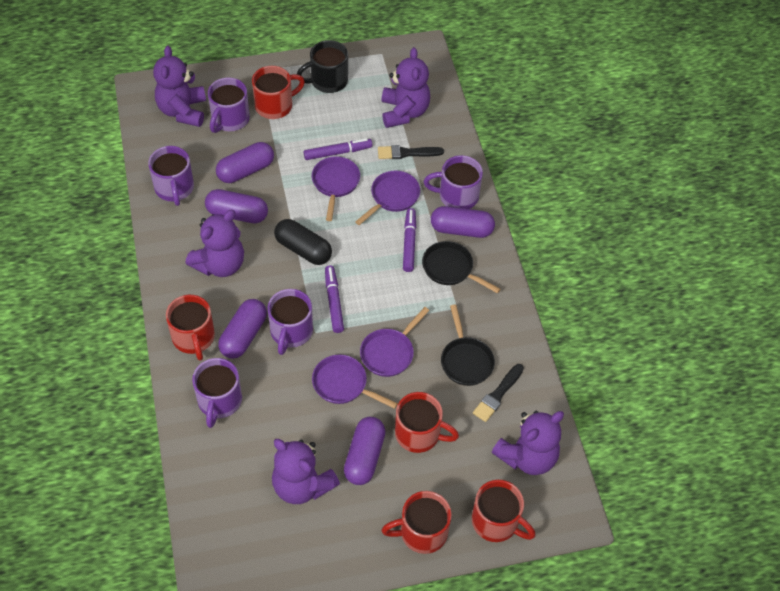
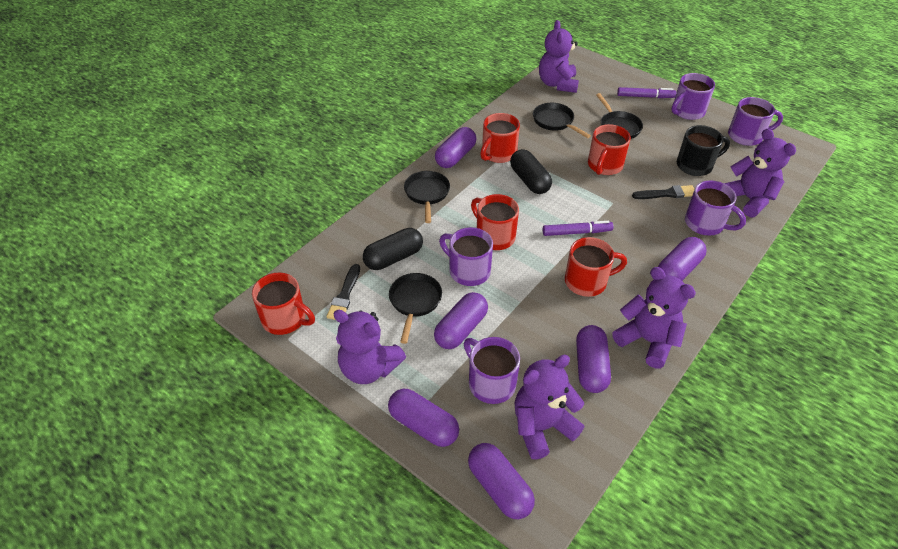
black capsule: 1 -> 2
black pan: 2 -> 4
purple capsule: 5 -> 6
purple marker: 3 -> 2
purple pan: 4 -> 0

